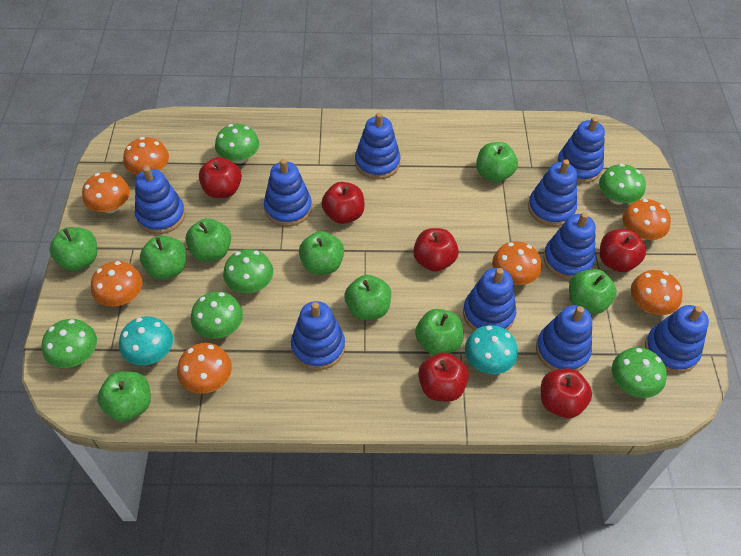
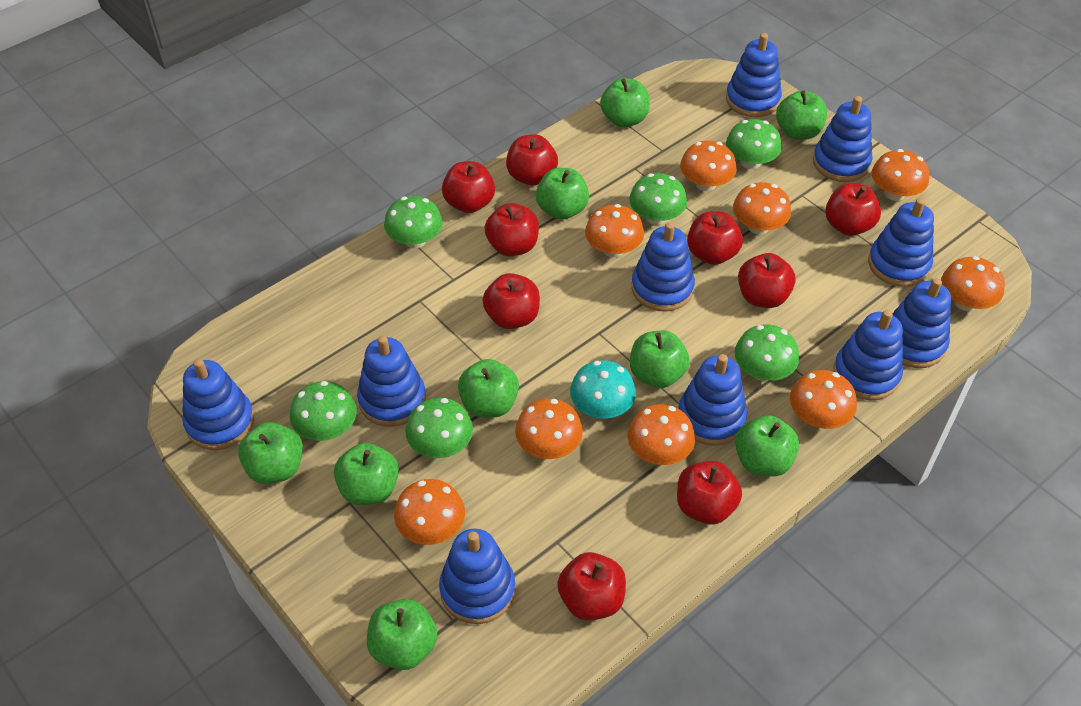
orange mushroom: 7 -> 9
red apple: 6 -> 9
turquoise mushroom: 2 -> 1

